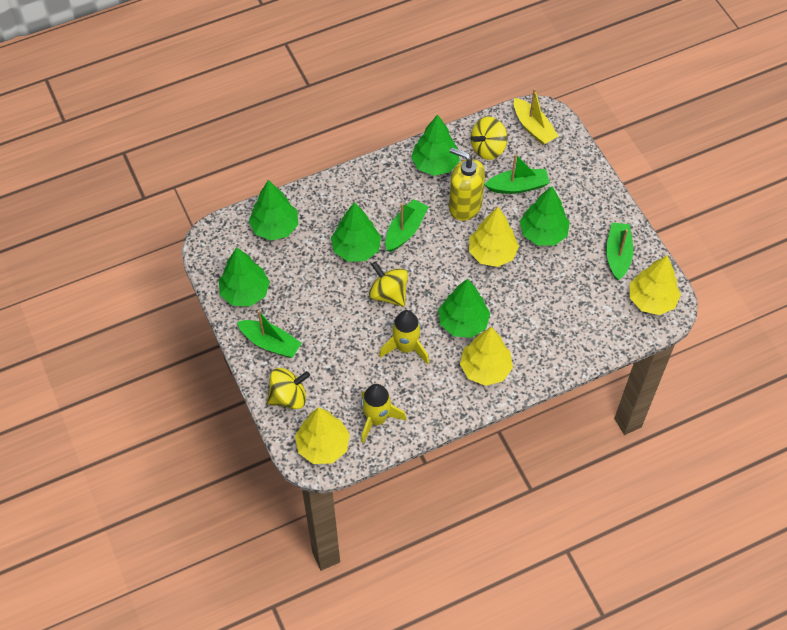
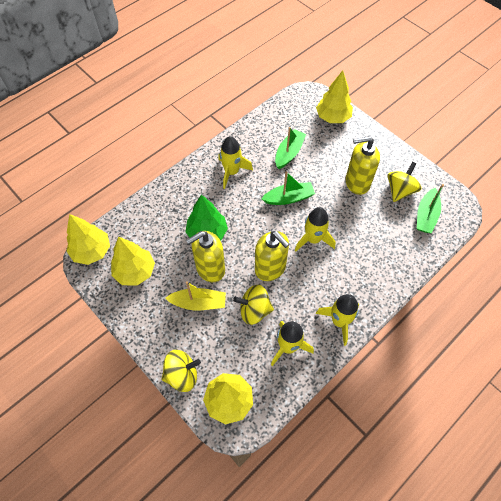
green boat: 4 -> 3
green tree: 6 -> 1
yellow rocket: 2 -> 4
yellow soap dispenser: 1 -> 3

